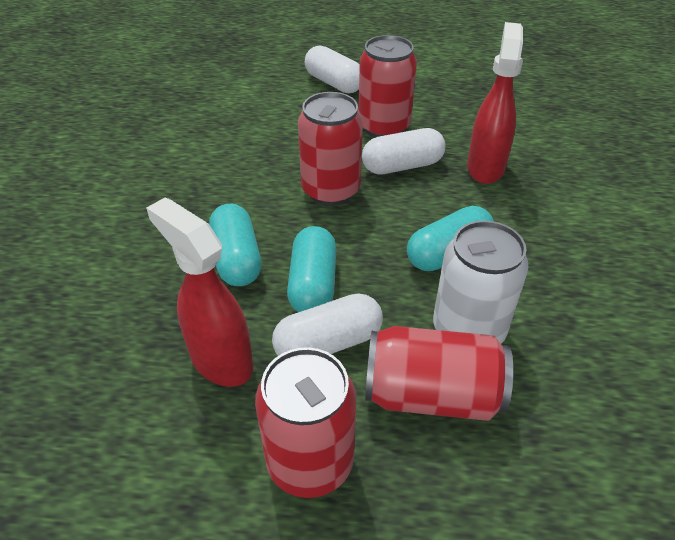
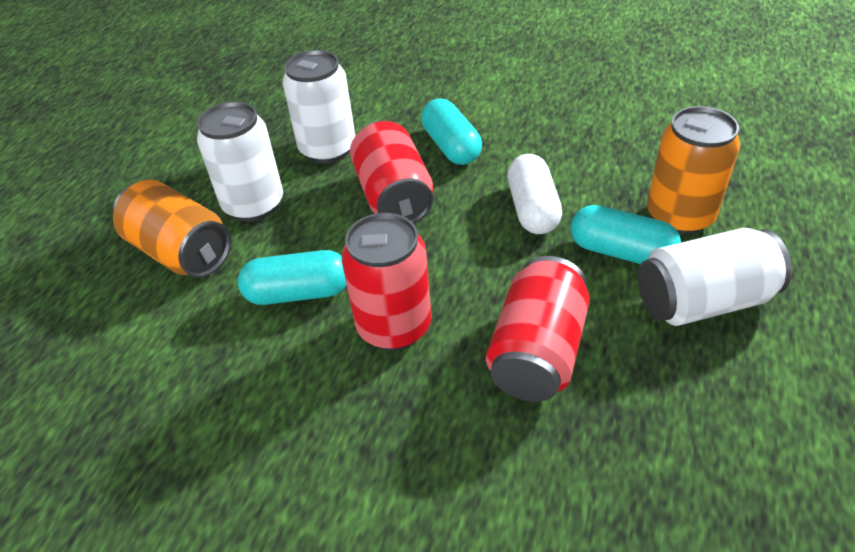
orange can: 0 -> 2
red can: 4 -> 3
red spray bottle: 2 -> 0
white can: 1 -> 3
white capsule: 3 -> 1

